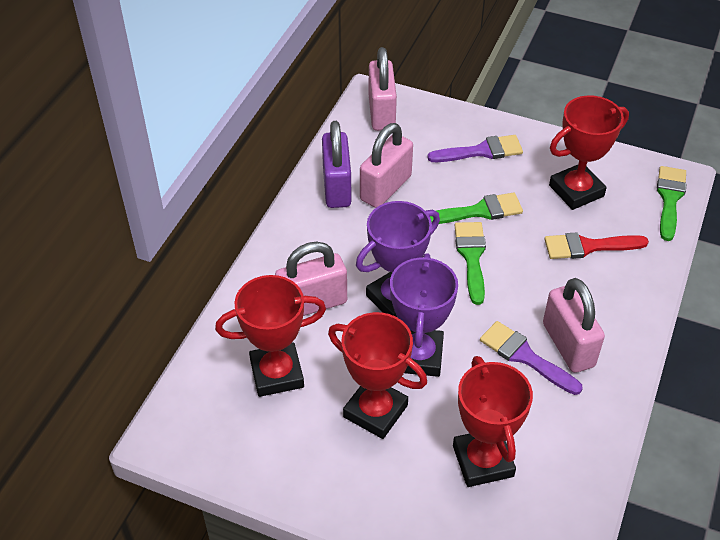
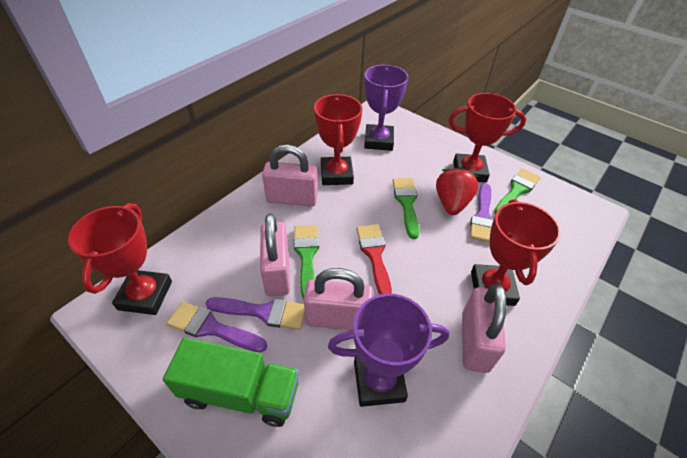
green truck: 0 -> 1
purple brush: 2 -> 3
purple padlock: 1 -> 0
red strawberry: 0 -> 1

